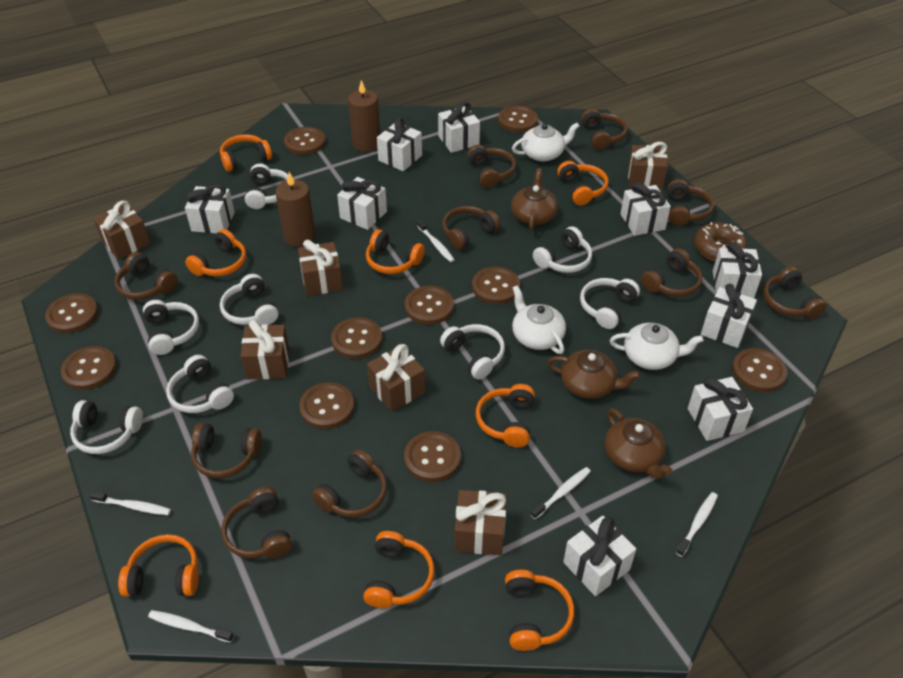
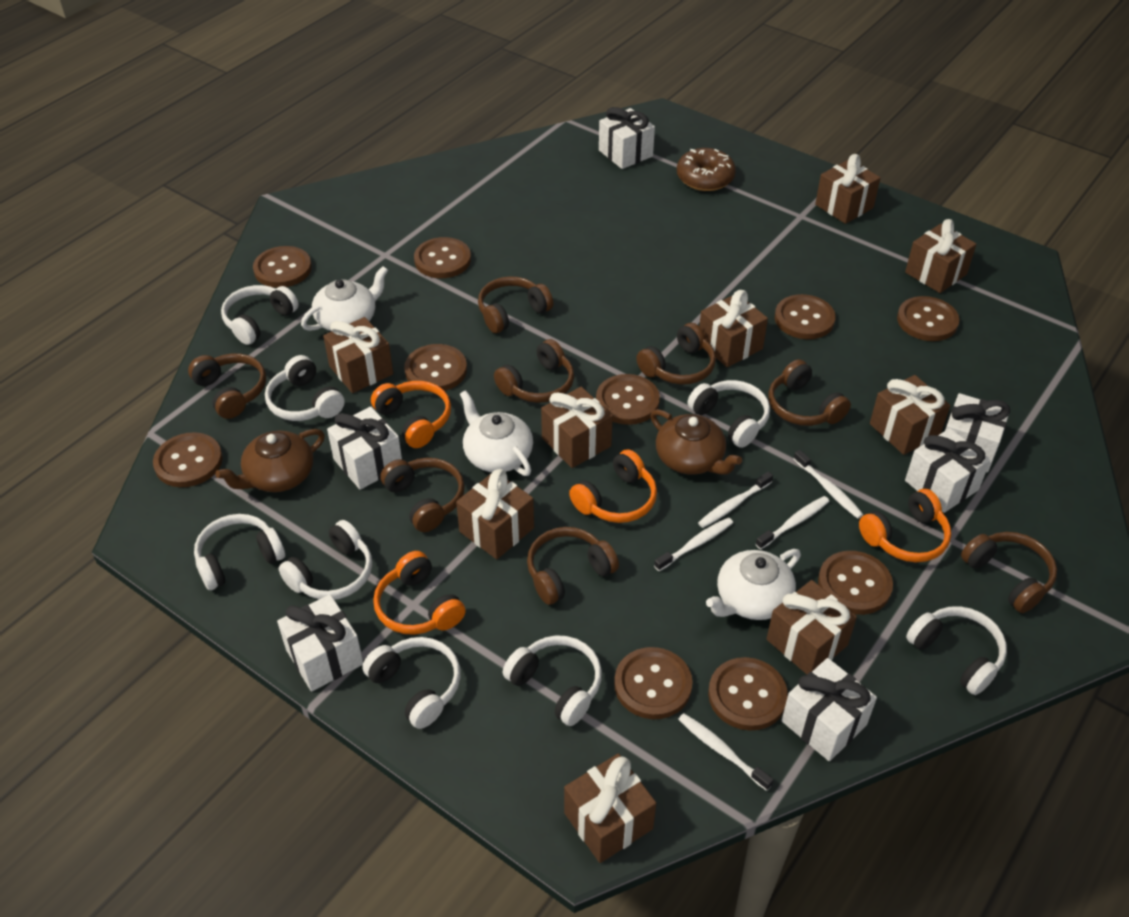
brown candle: 2 -> 0
brown gift: 6 -> 9
brown headphones: 10 -> 8
brown teapot: 3 -> 2
orange headphones: 8 -> 4
white gift: 9 -> 6

